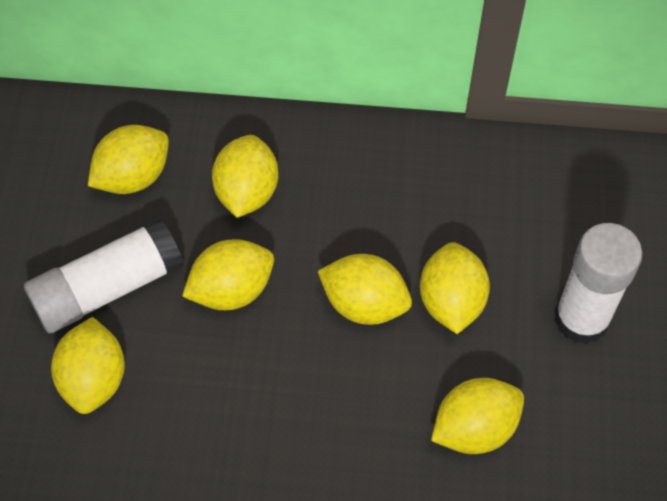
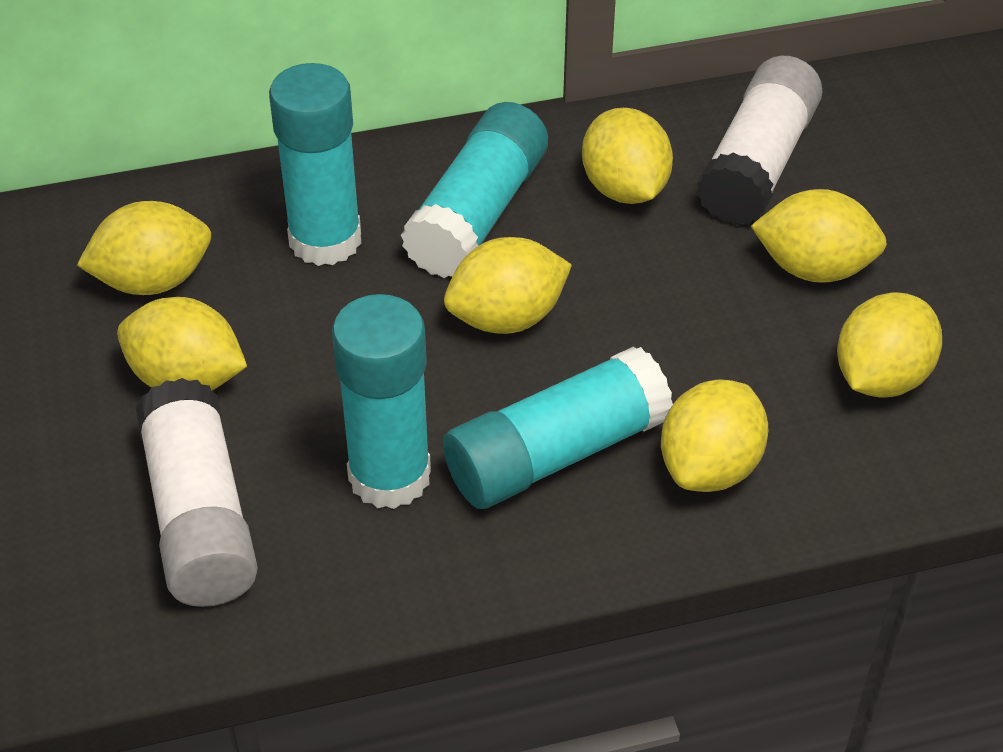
turquoise glue stick: 0 -> 4

